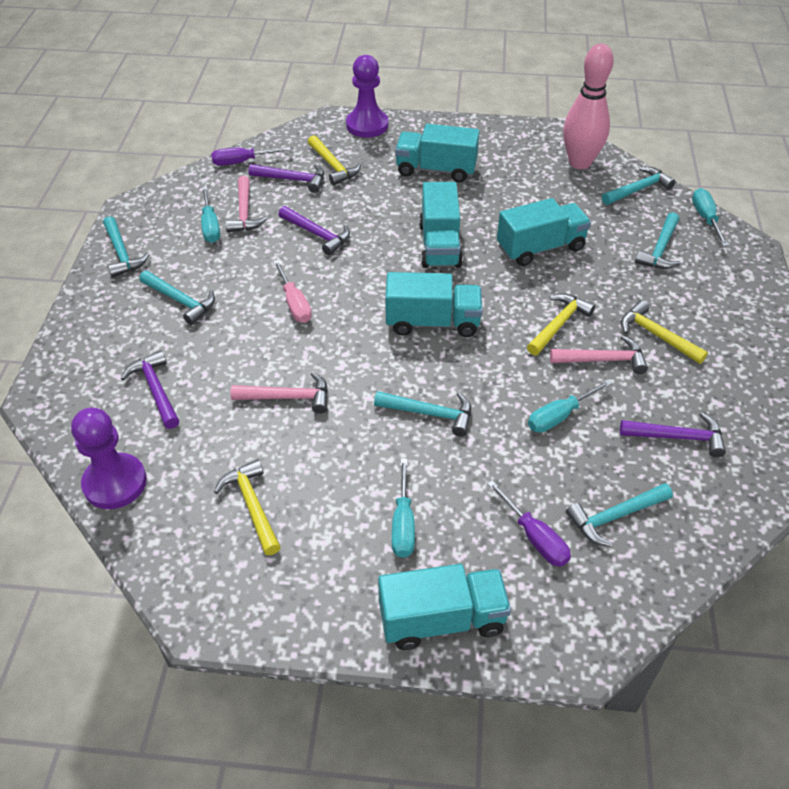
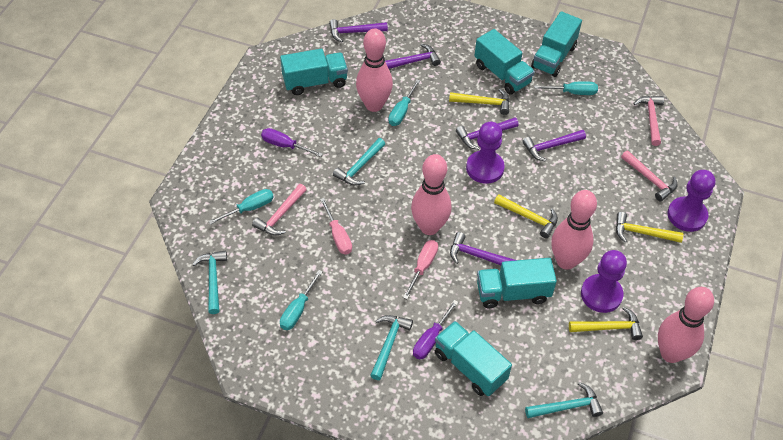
pink bowling pin: 1 -> 4
pink screwdriver: 1 -> 2
purple hammer: 4 -> 5
purple pawn: 2 -> 3
turquoise hammer: 6 -> 4

